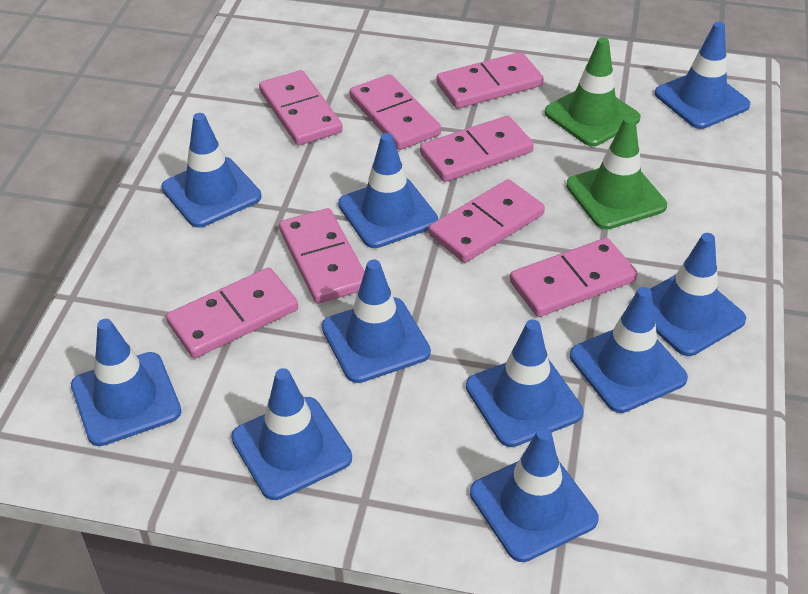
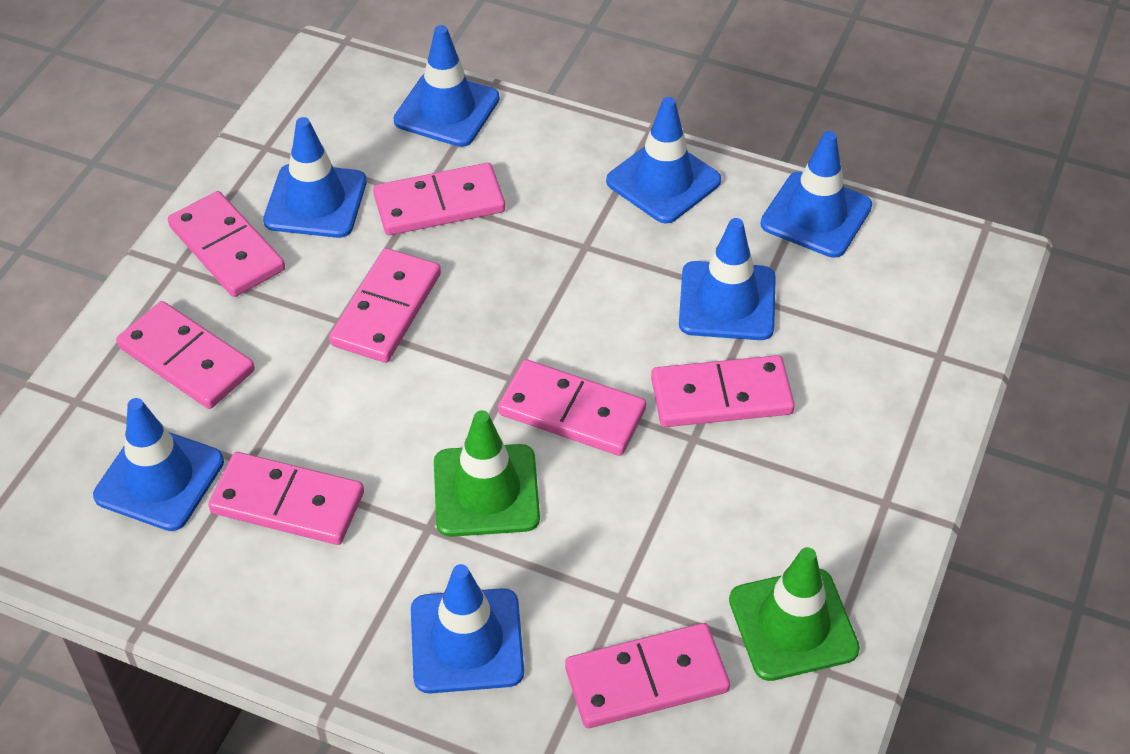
blue traffic cone: 10 -> 7

